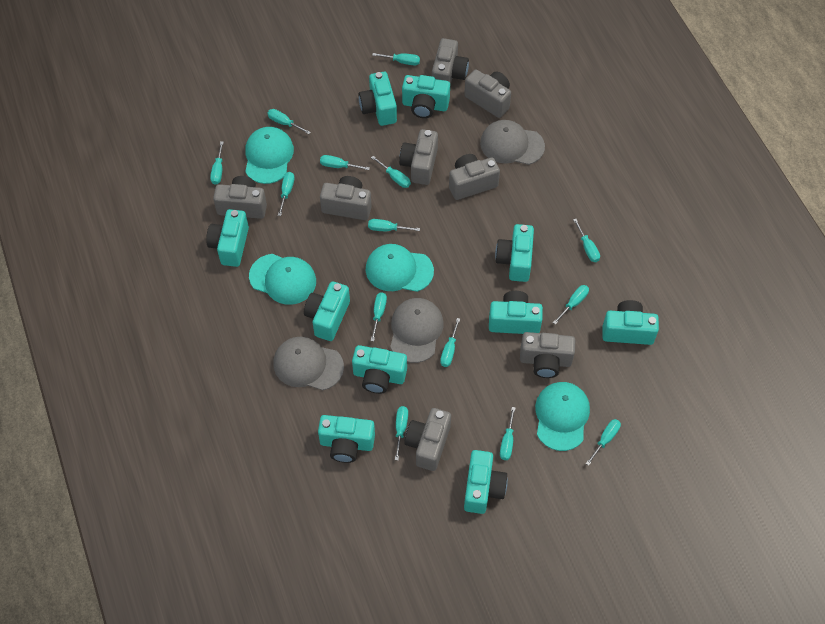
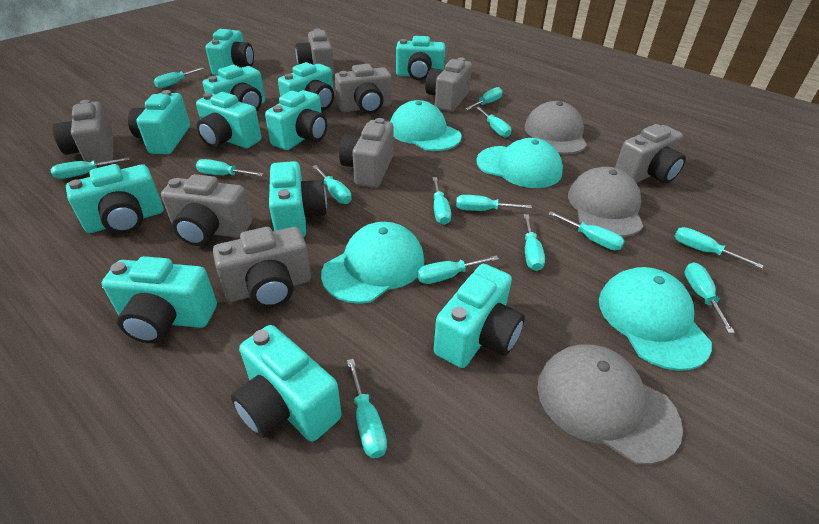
turquoise camera: 10 -> 12

